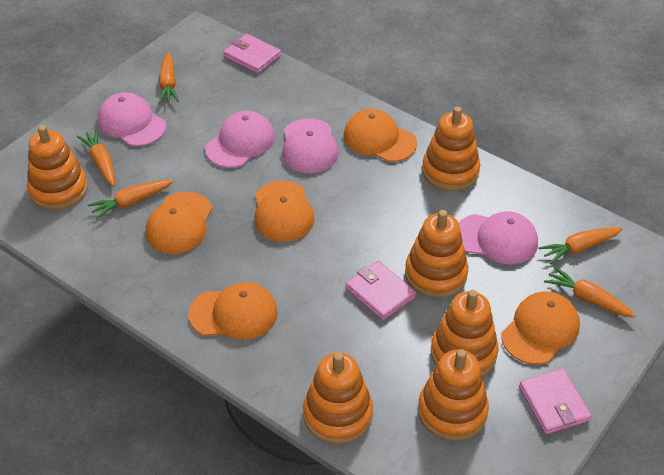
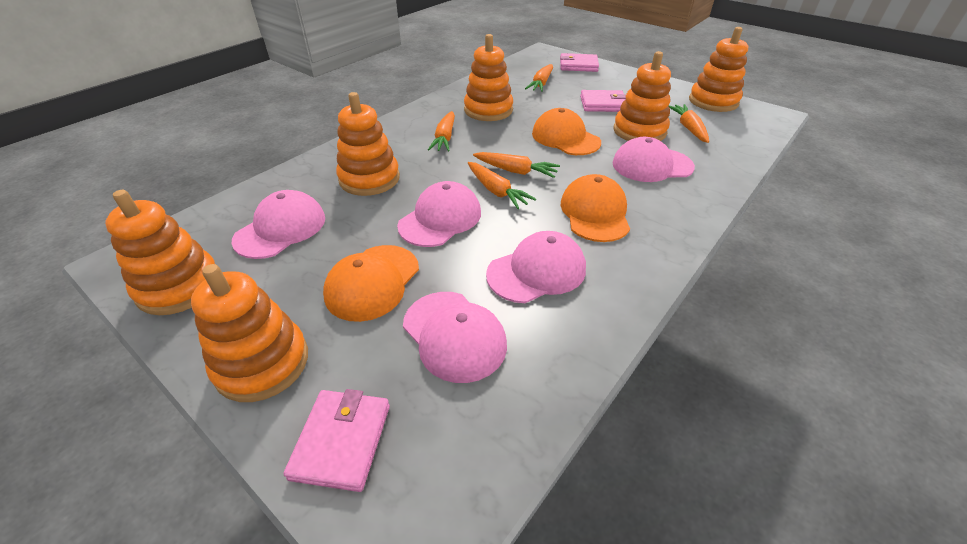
orange cap: 5 -> 3
pink cap: 4 -> 5

